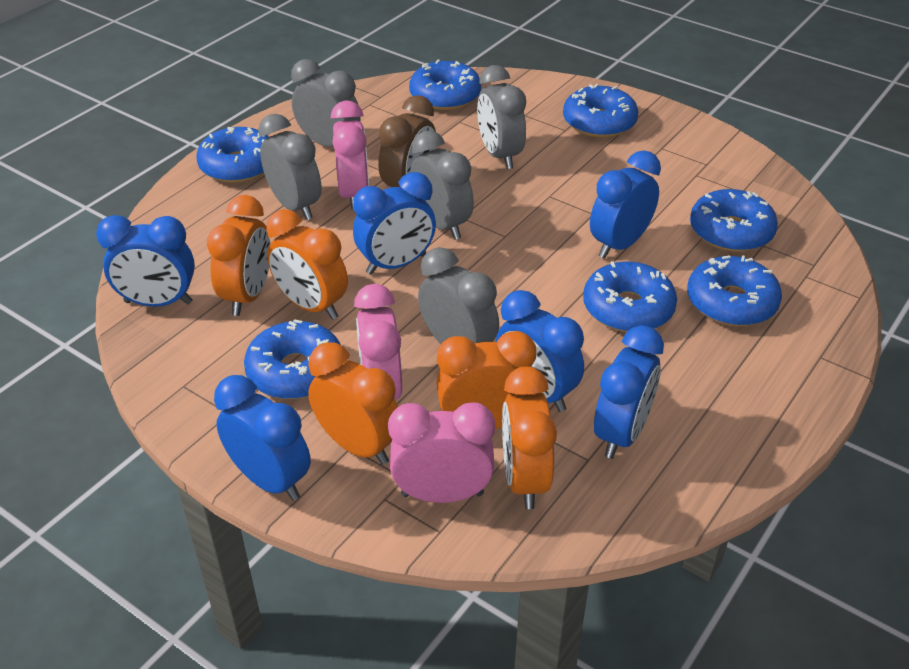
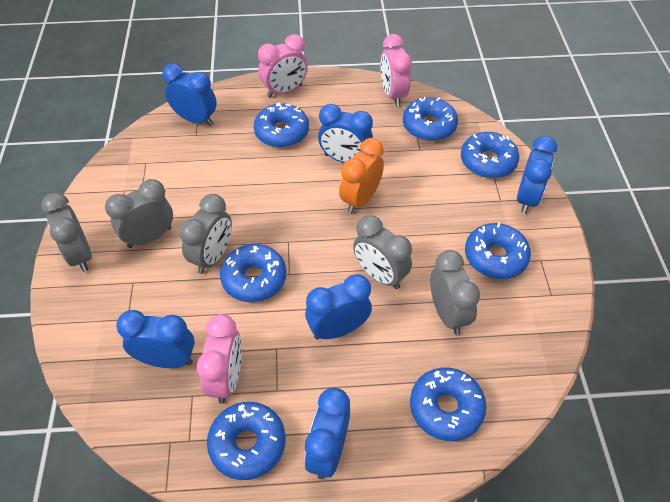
brown clock: 1 -> 0
orange clock: 5 -> 1

